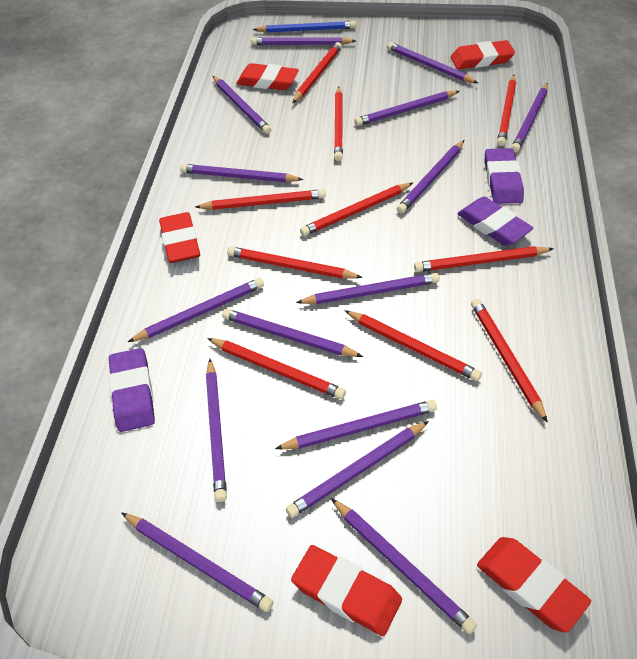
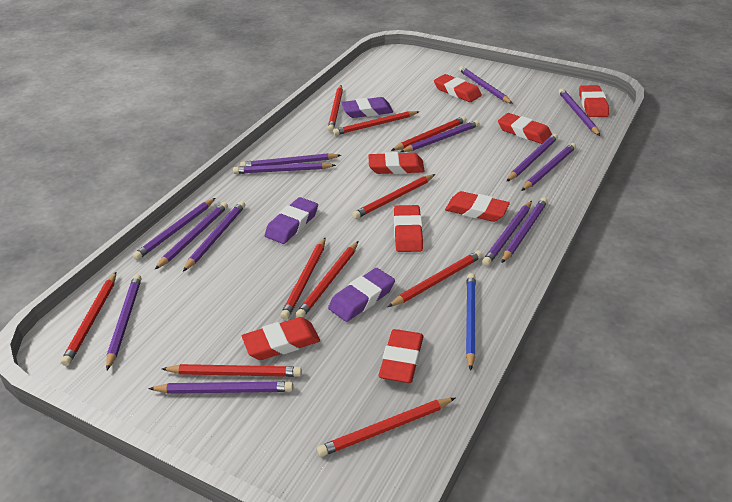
purple pencil: 15 -> 14
red eraser: 5 -> 8

